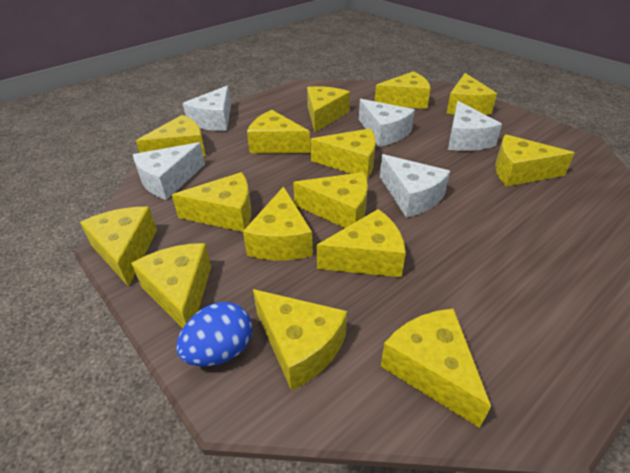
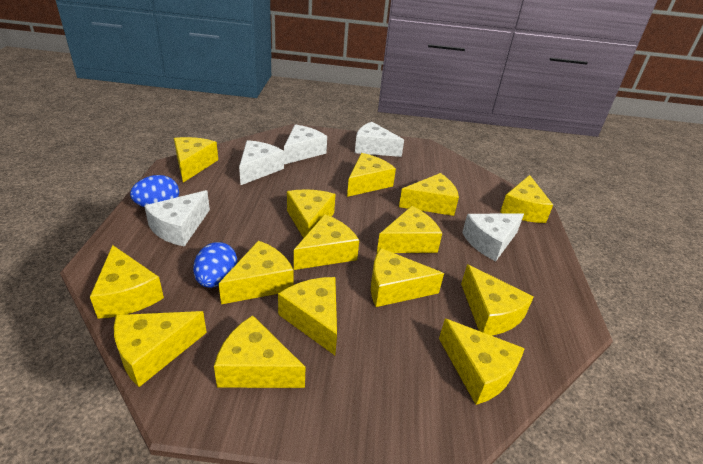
blue egg: 1 -> 2

